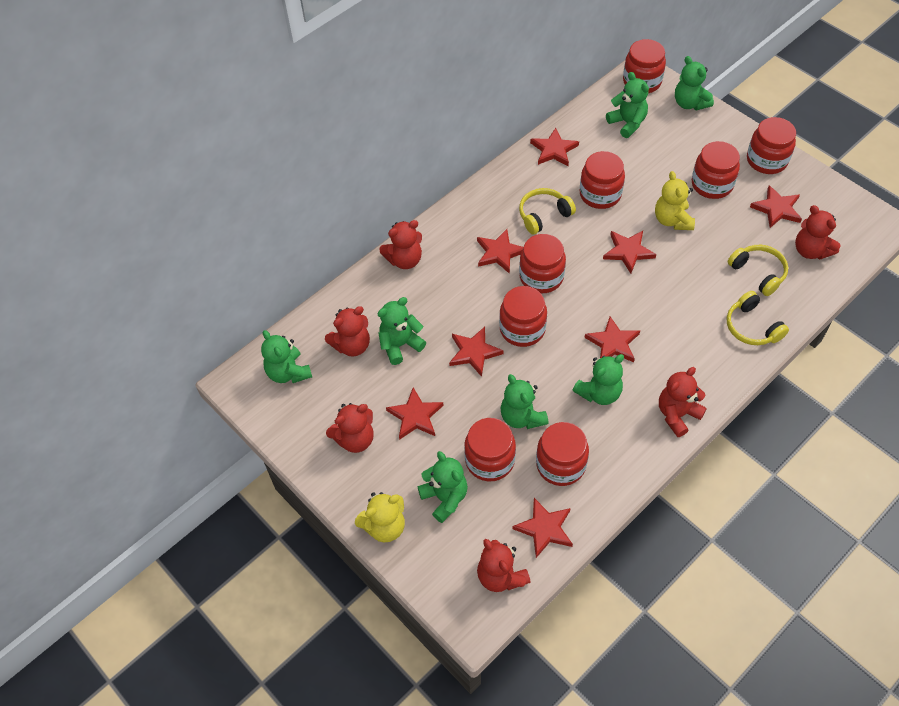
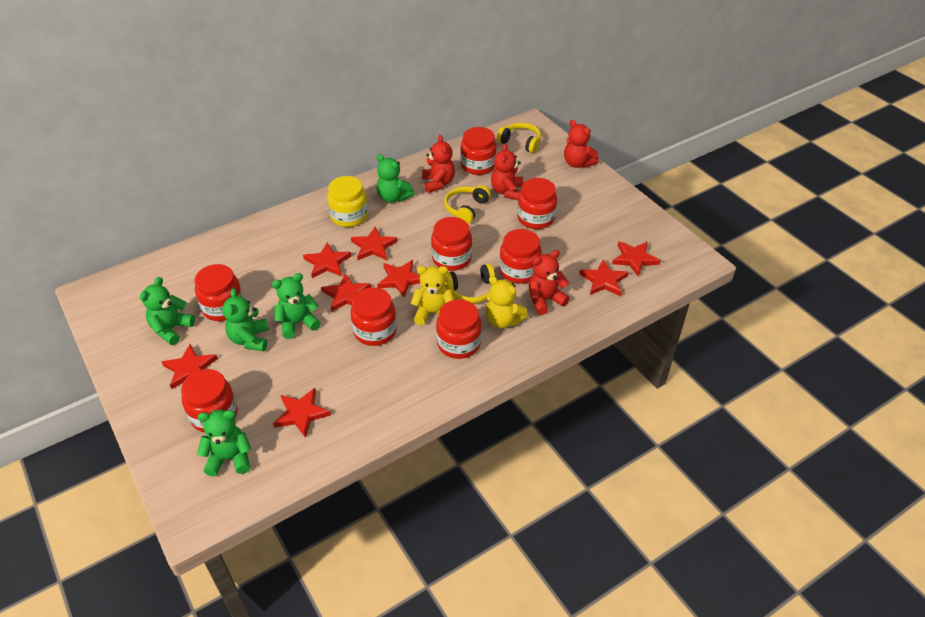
green teddy bear: 7 -> 5
red teddy bear: 6 -> 4
yellow jar: 0 -> 1

